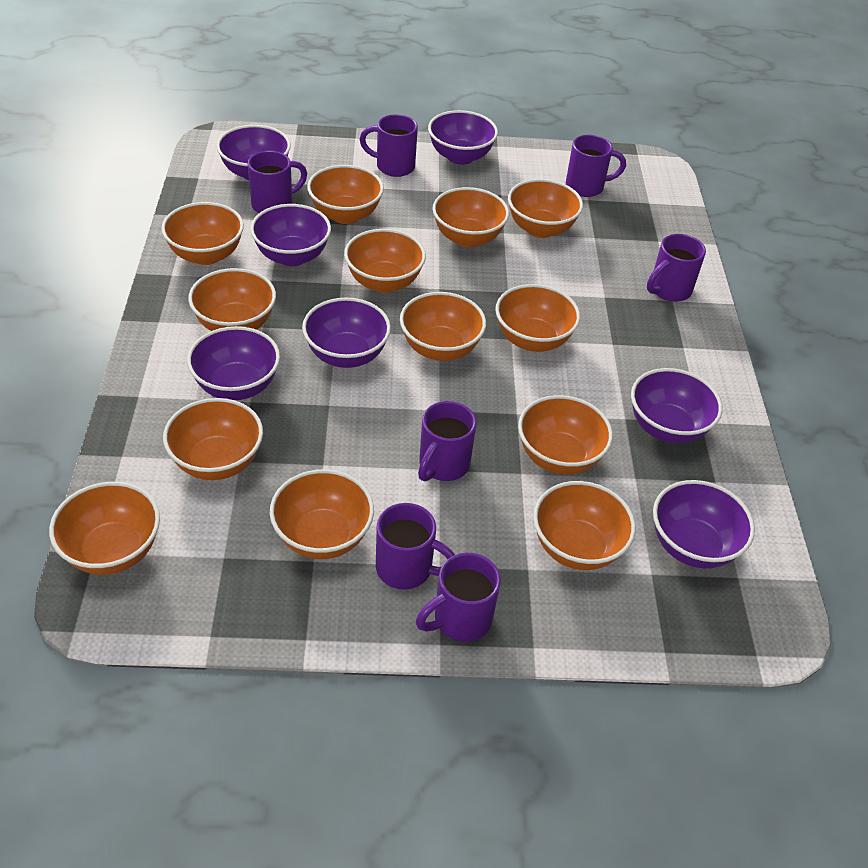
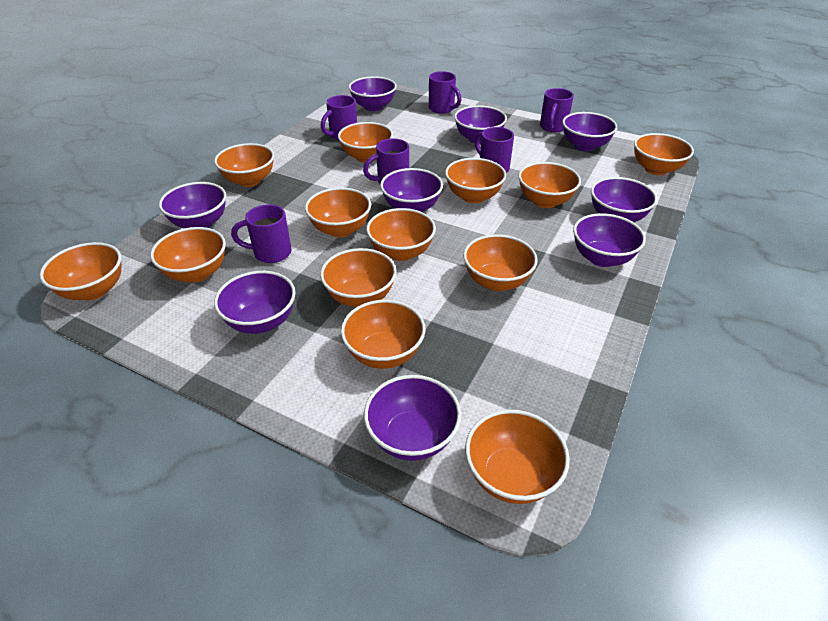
purple bowl: 7 -> 9
purple mug: 7 -> 6

